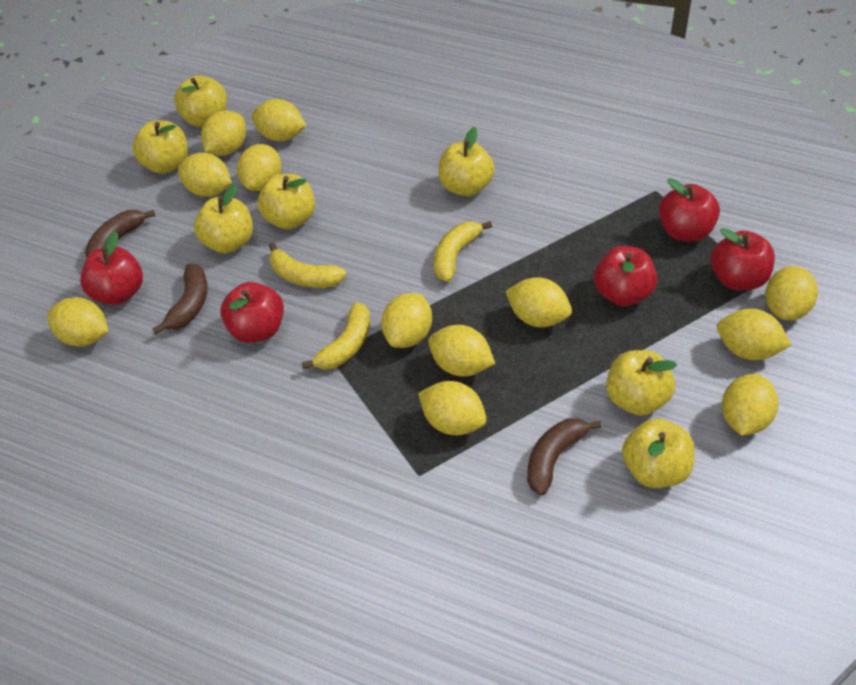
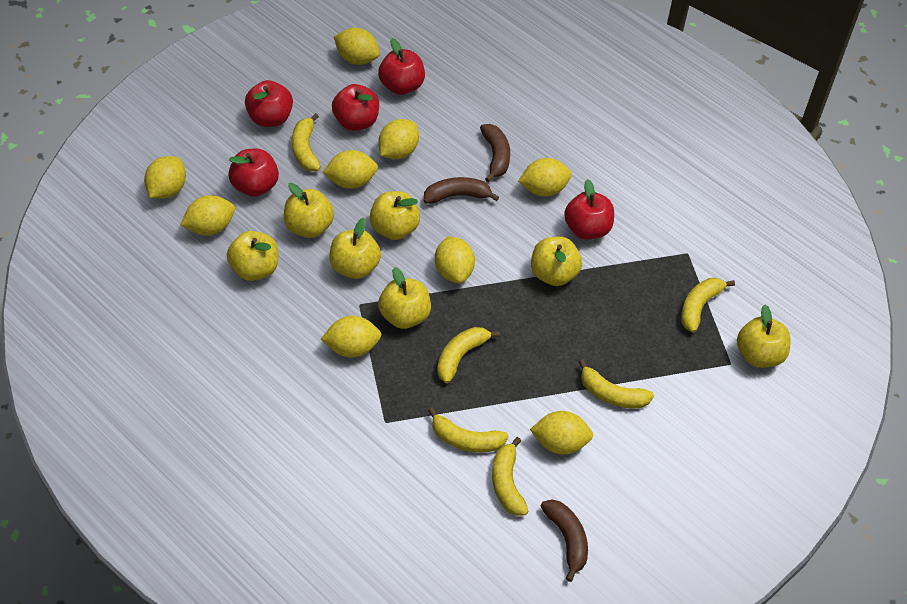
yellow banana: 3 -> 6
yellow lemon: 12 -> 9

